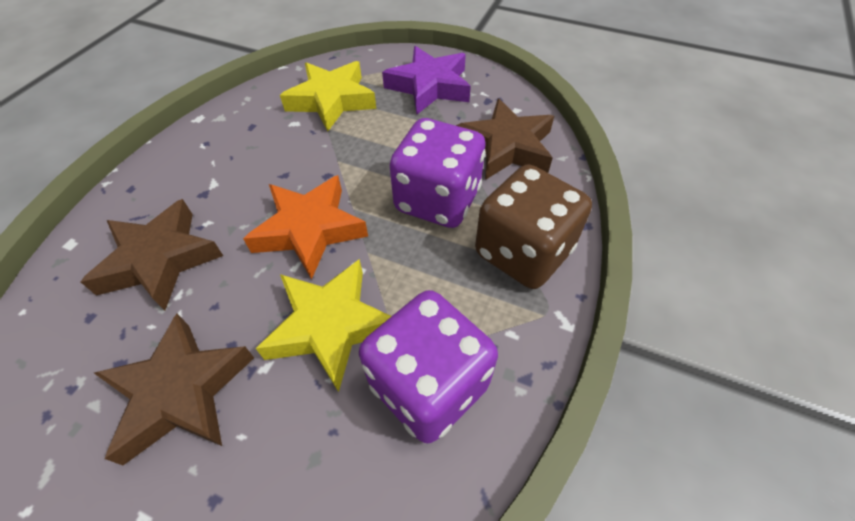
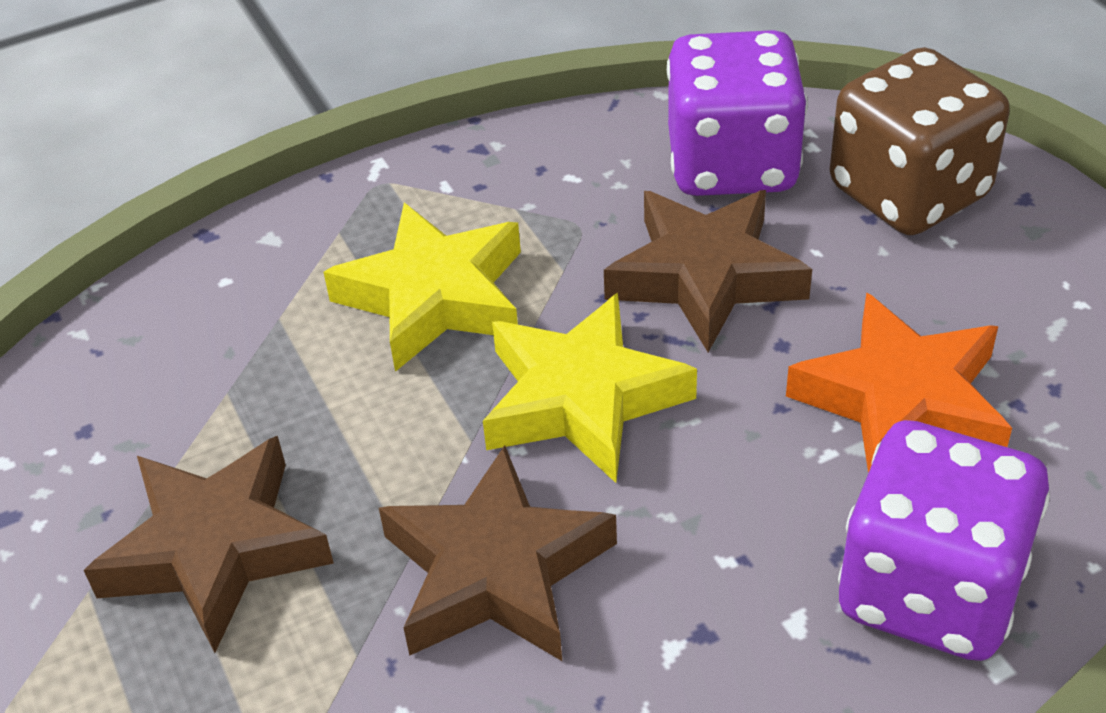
purple star: 1 -> 0

